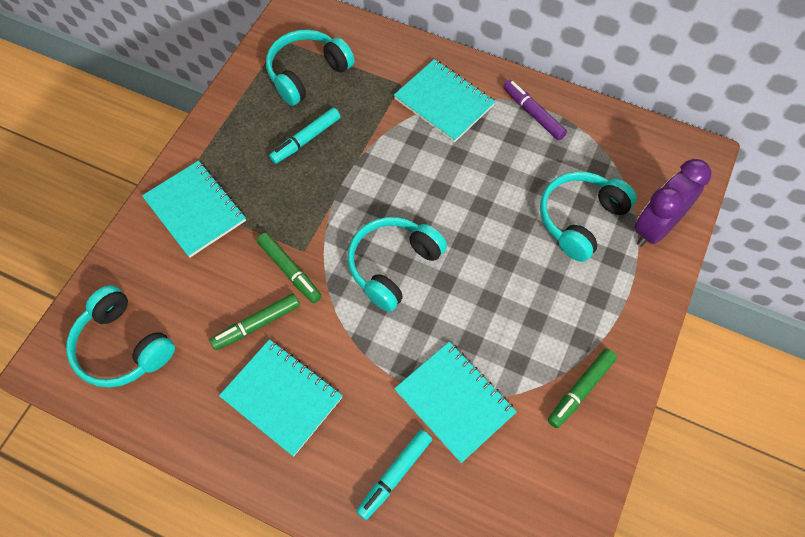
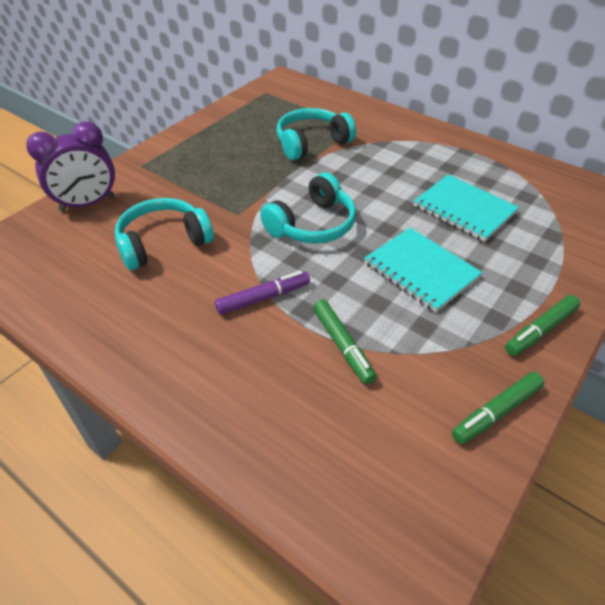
turquoise headphones: 4 -> 3
turquoise marker: 2 -> 0
turquoise notebook: 4 -> 2

